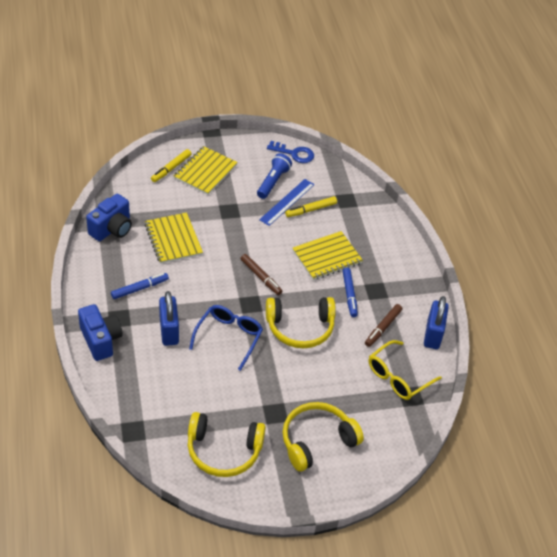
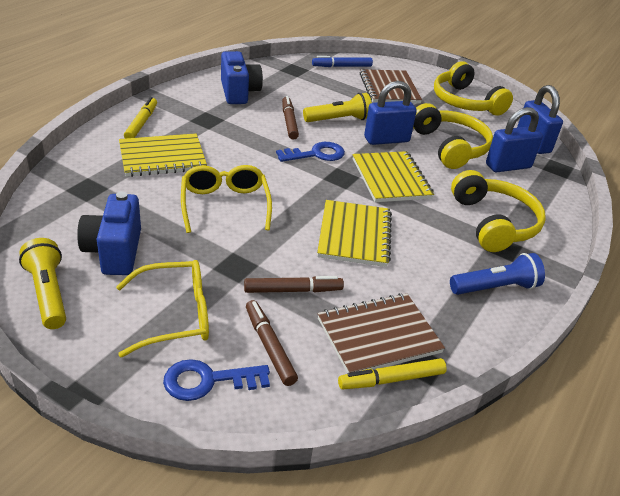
blue glasses: 1 -> 0
blue key: 1 -> 2
blue marker: 2 -> 1
blue padlock: 2 -> 3
blue ruler: 1 -> 0
brown marker: 2 -> 3
brown notebook: 0 -> 2
yellow flashlight: 0 -> 2
yellow glasses: 1 -> 2

